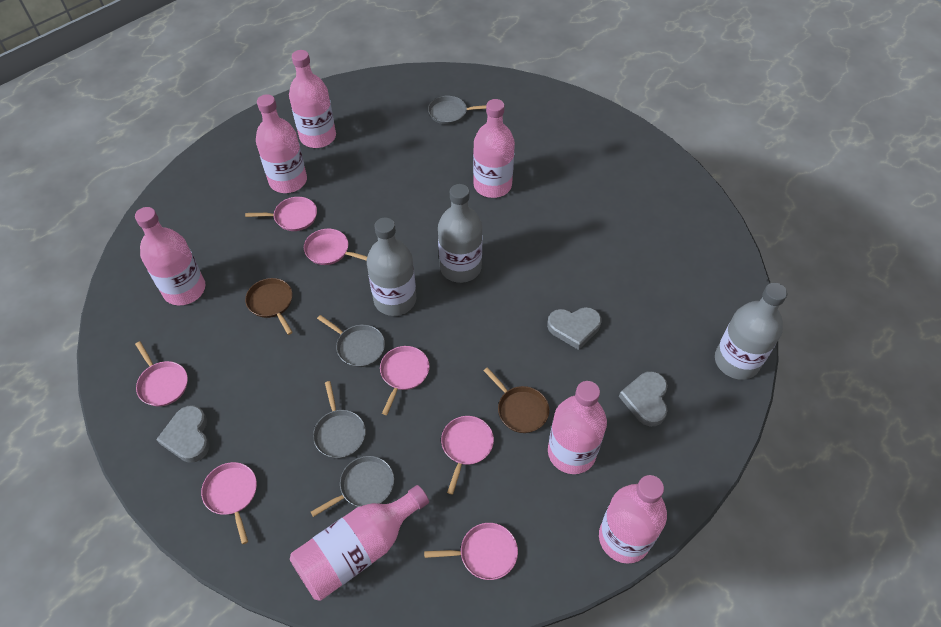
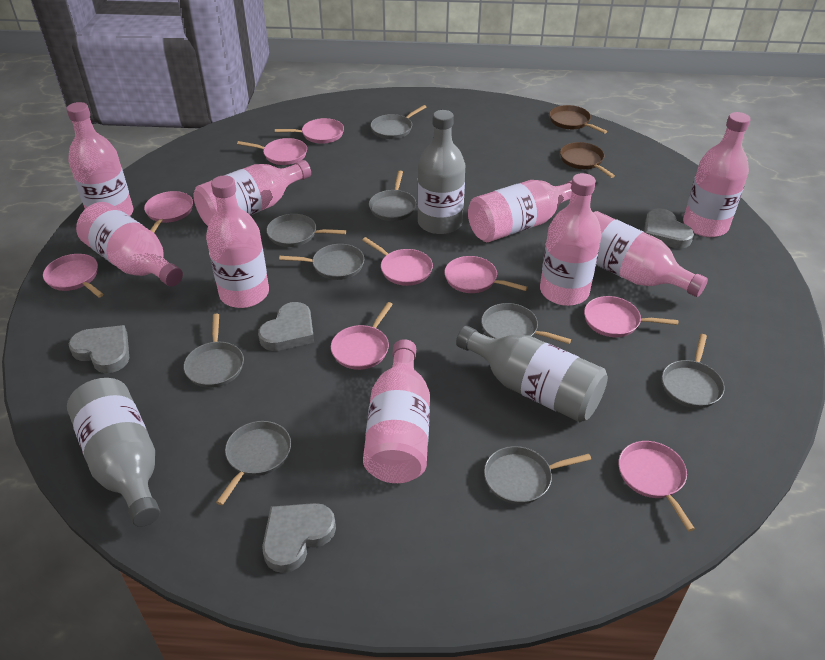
grey heart: 3 -> 4
grey pan: 4 -> 9
pink bottle: 7 -> 9
pink pan: 7 -> 9

